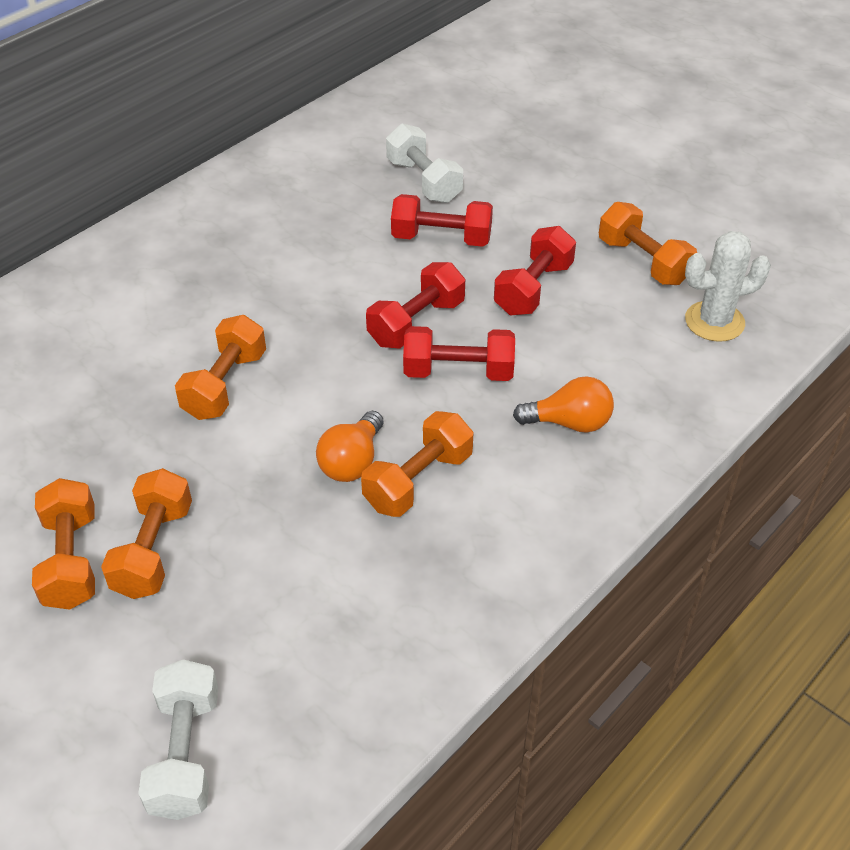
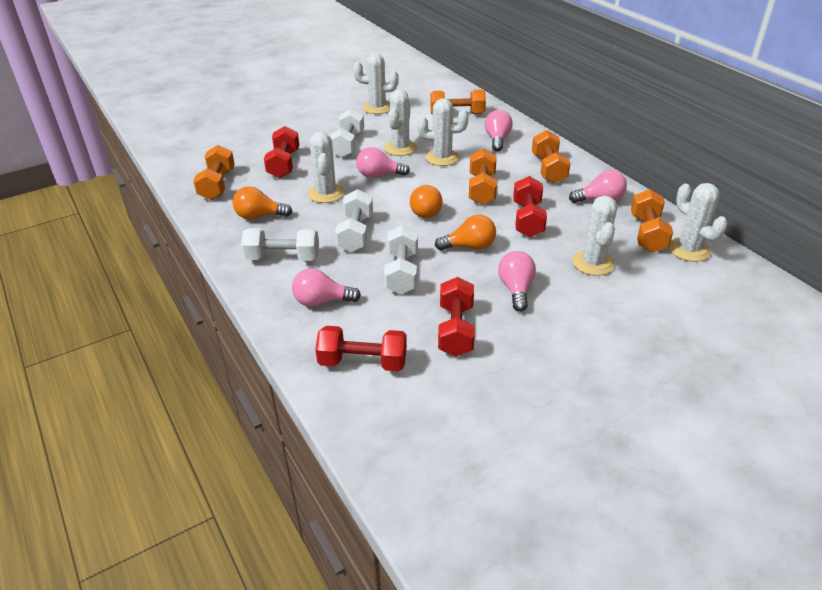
orange light bulb: 2 -> 3
pink light bulb: 0 -> 5
white cactus: 1 -> 6
white dumbbell: 2 -> 4

